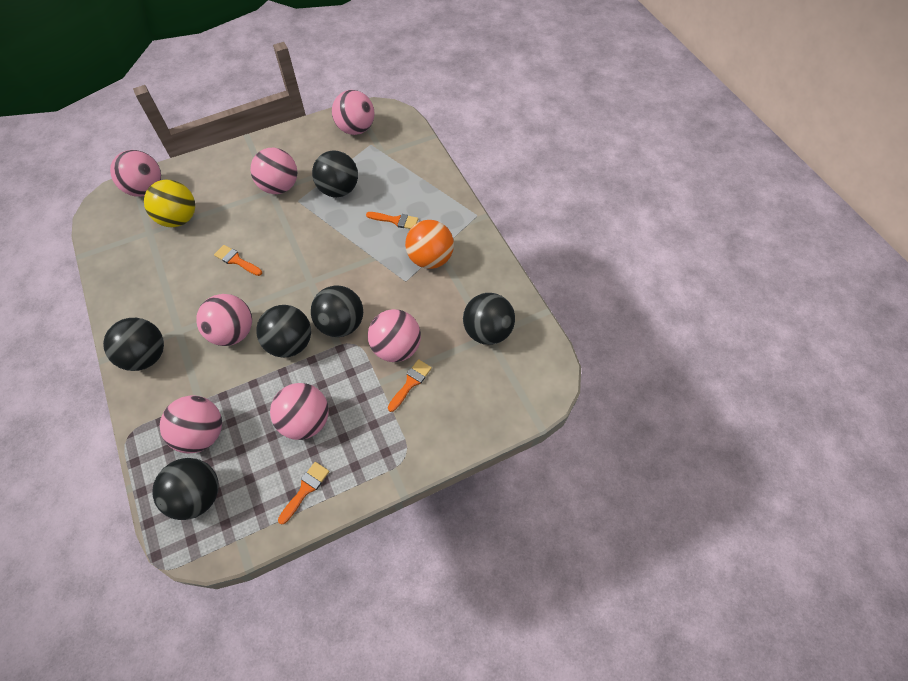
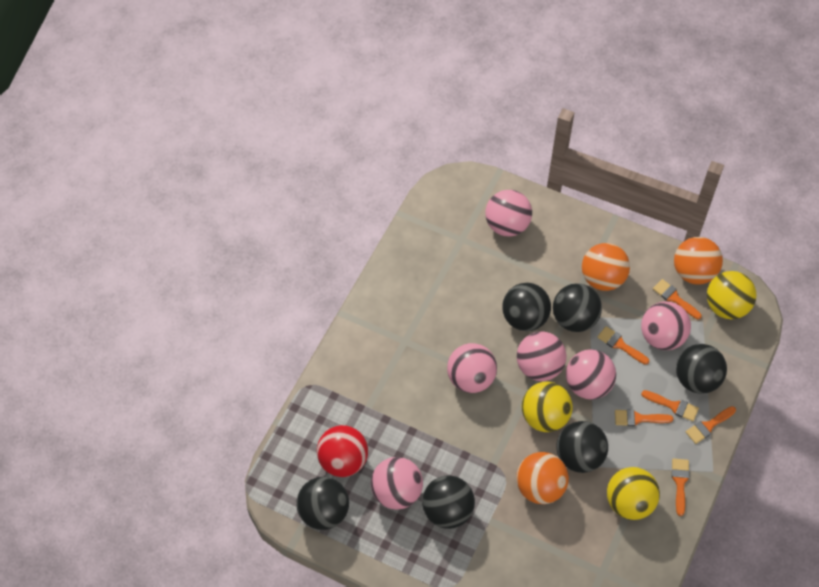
orange ball: 1 -> 3
orange brush: 4 -> 6
pink ball: 7 -> 6
red ball: 0 -> 1
yellow ball: 1 -> 3

